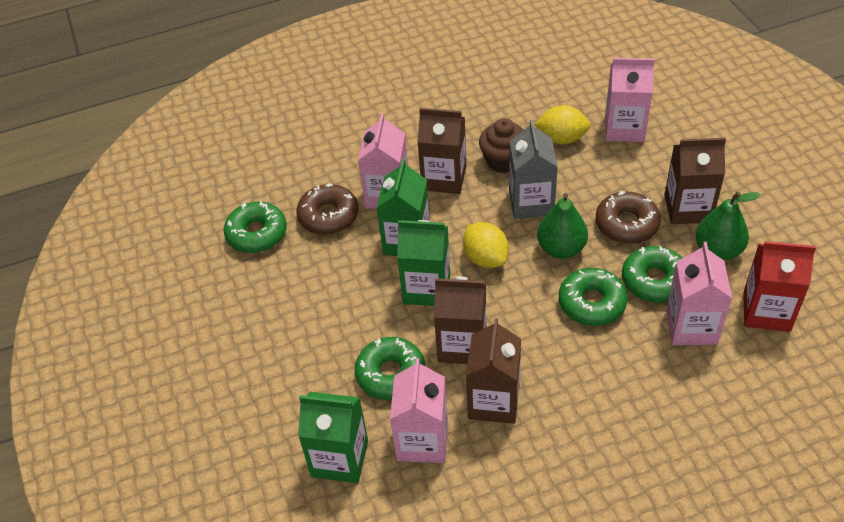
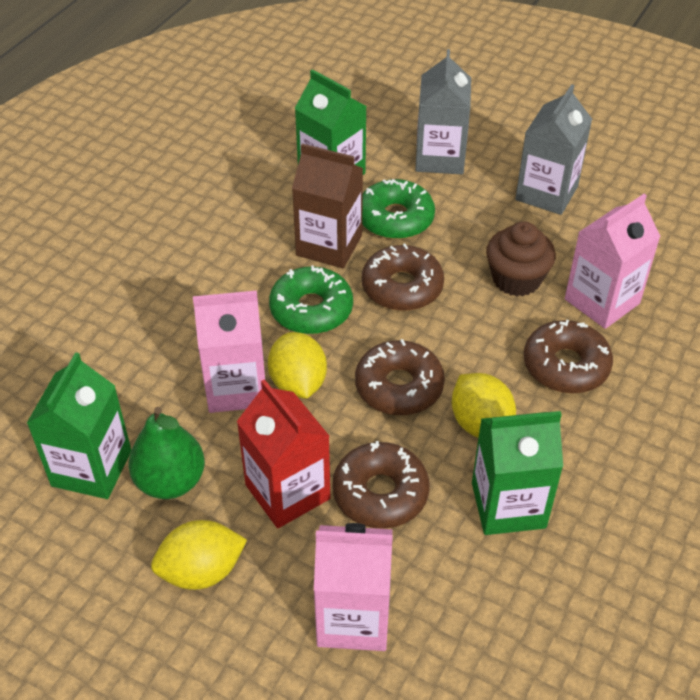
brown carton: 4 -> 1
brown donut: 2 -> 4
green donut: 4 -> 2
green pear: 2 -> 1
grey carton: 1 -> 2
pink carton: 4 -> 3
yellow lemon: 2 -> 3

